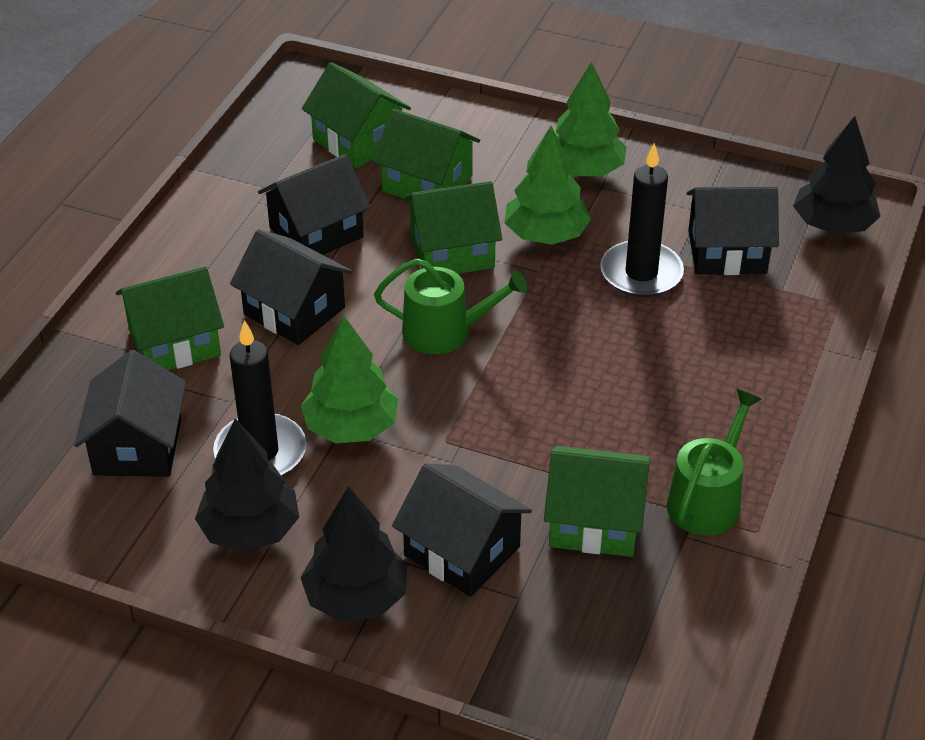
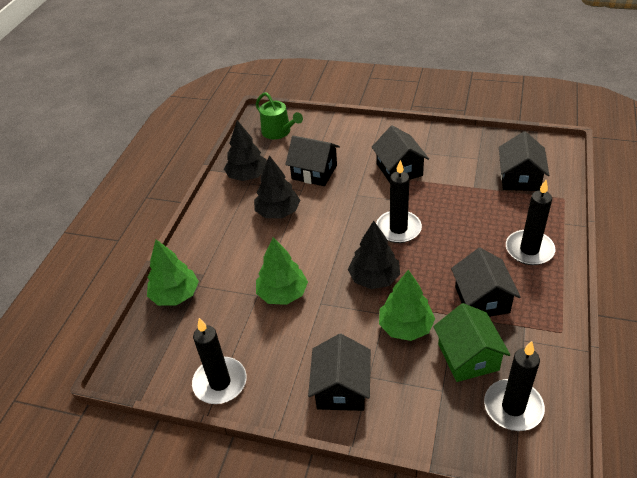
black candle: 2 -> 4
green house: 5 -> 1
green watering can: 2 -> 1

